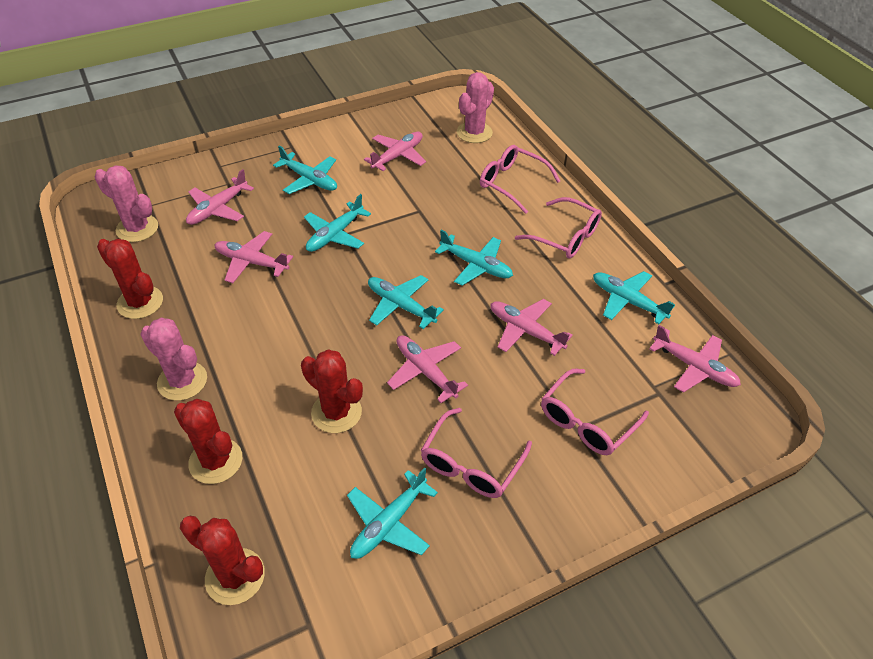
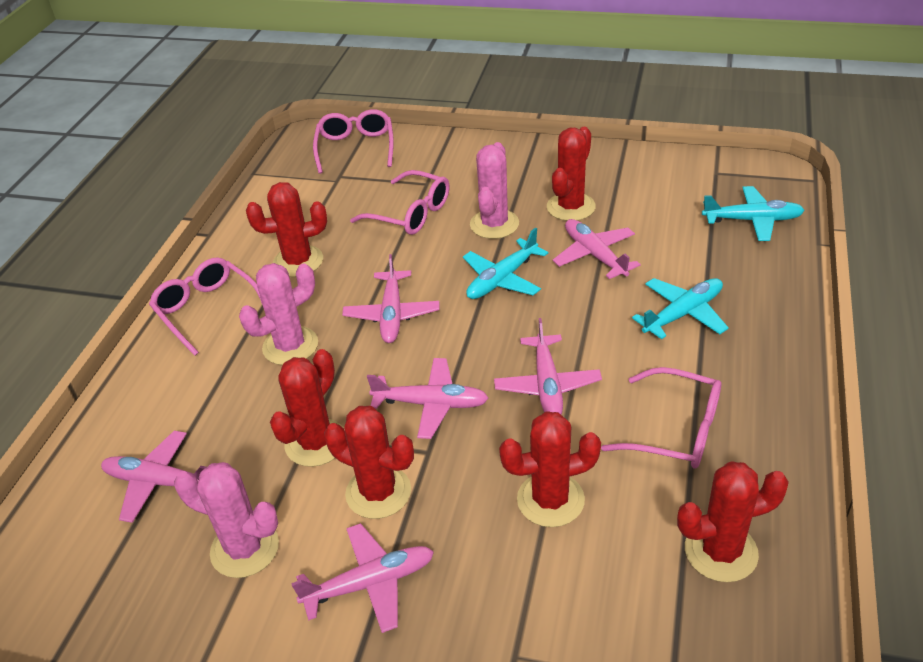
red cactus: 4 -> 6
turquoise plane: 6 -> 3

